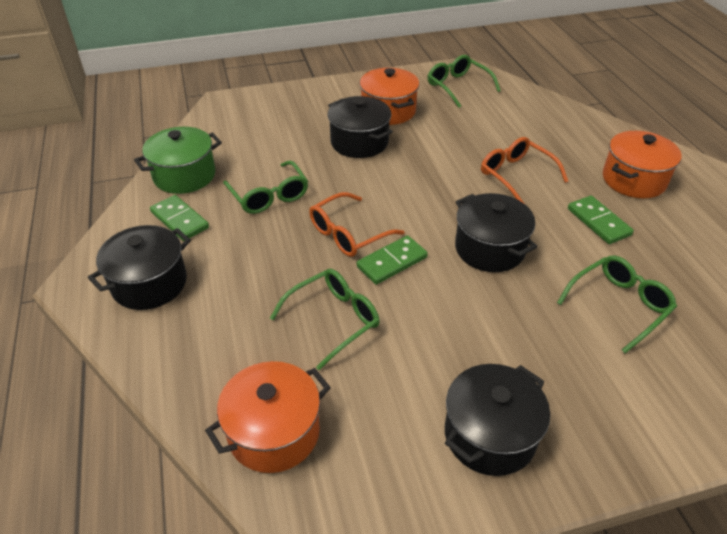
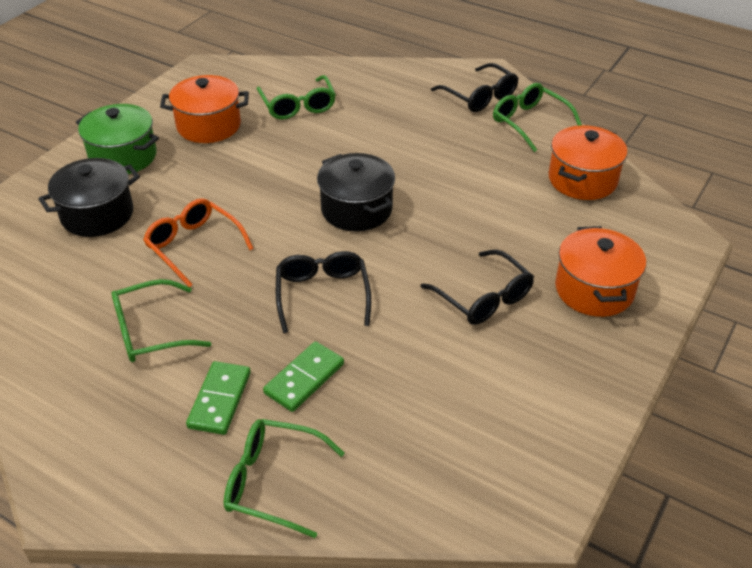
black glasses: 0 -> 3
black pot: 4 -> 2
green domino: 3 -> 2
orange glasses: 2 -> 1

